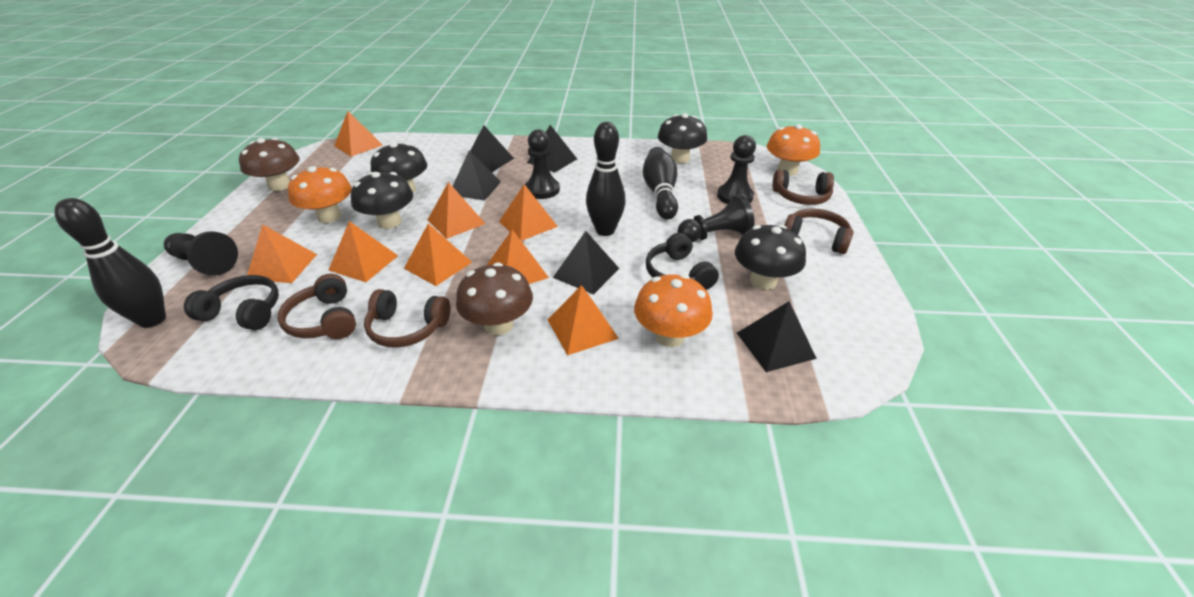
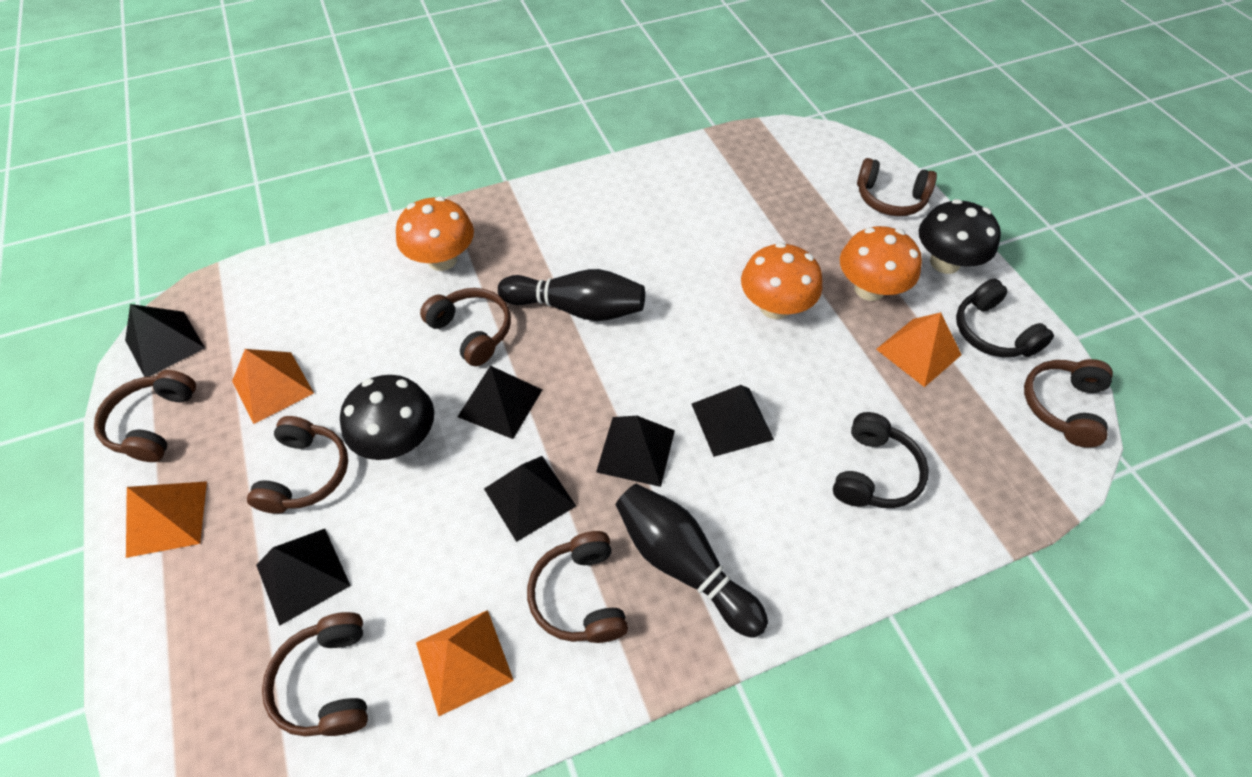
black bowling pin: 3 -> 2
black mushroom: 4 -> 2
black pawn: 4 -> 0
black pyramid: 5 -> 6
brown headphones: 4 -> 7
brown mushroom: 2 -> 0
orange pyramid: 8 -> 4

